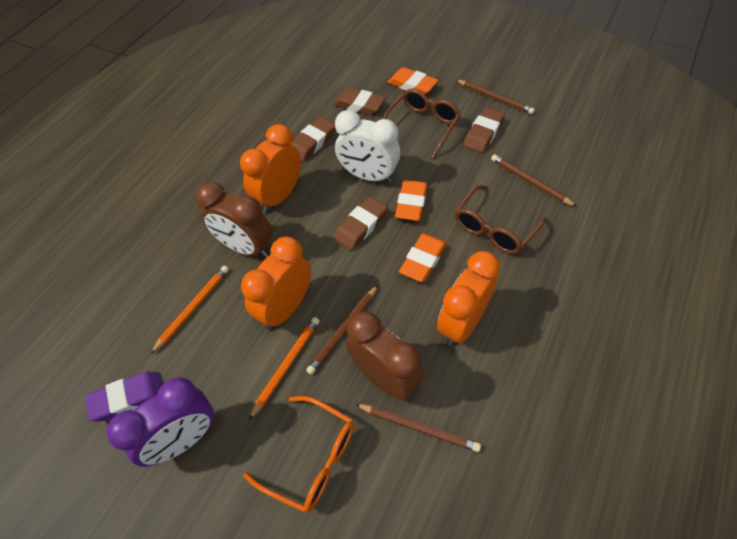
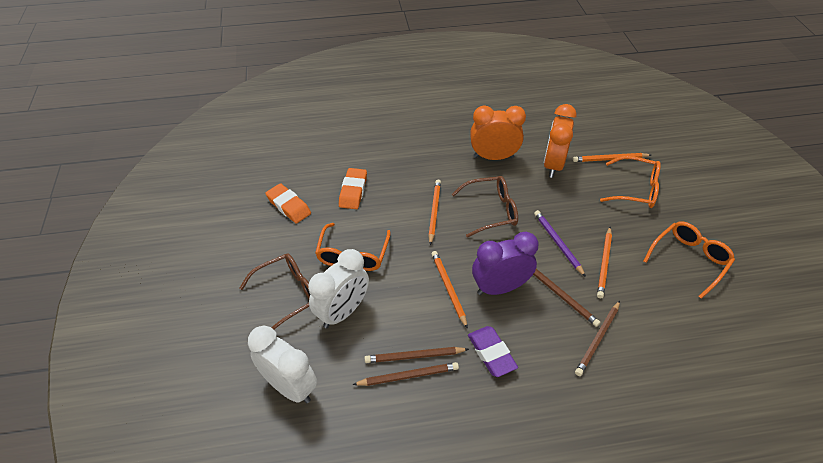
brown clock: 2 -> 0
brown eraser: 4 -> 0
orange clock: 3 -> 2
orange eraser: 3 -> 2
orange glasses: 1 -> 3
orange pencil: 2 -> 4
purple pencil: 0 -> 1
white clock: 1 -> 2

